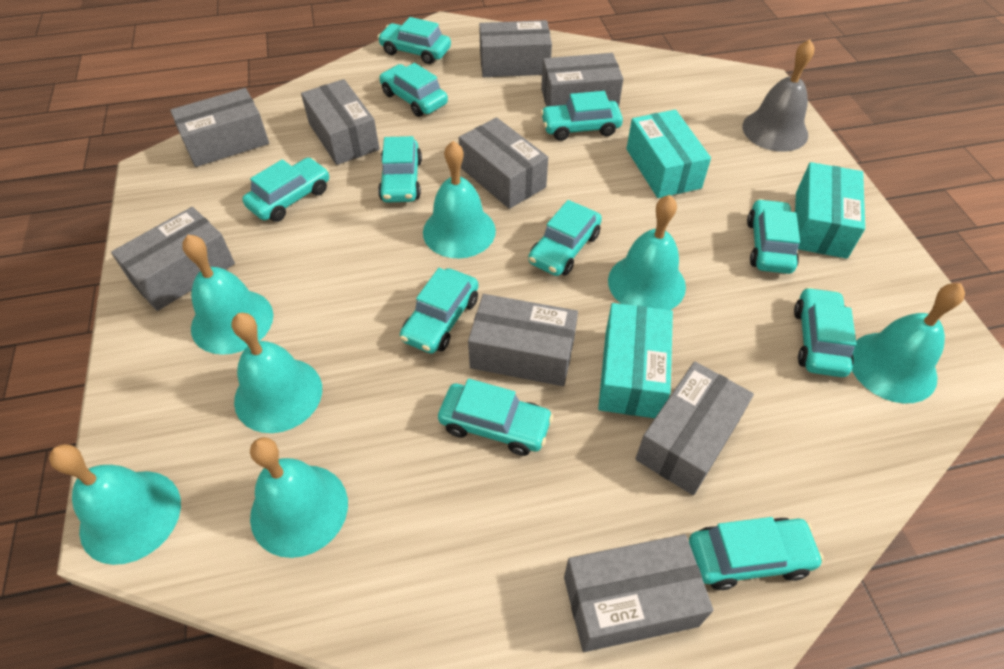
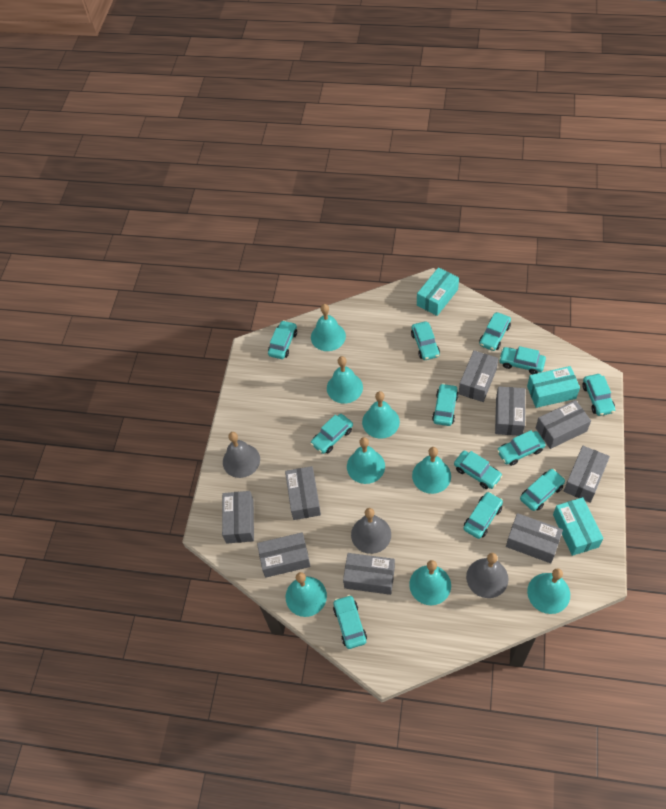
grey bell: 1 -> 3
turquoise bell: 7 -> 8
turquoise car: 11 -> 12

